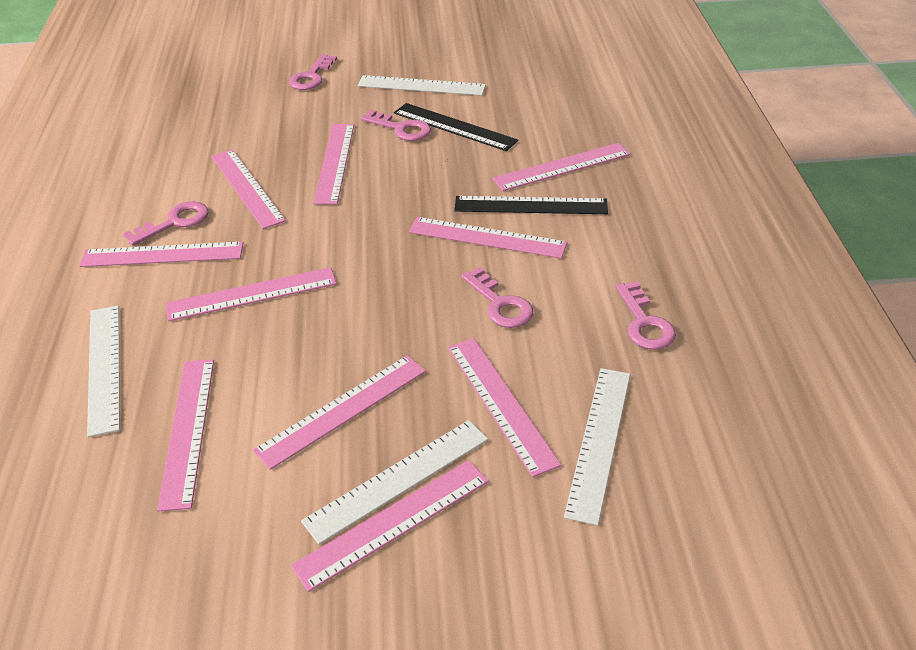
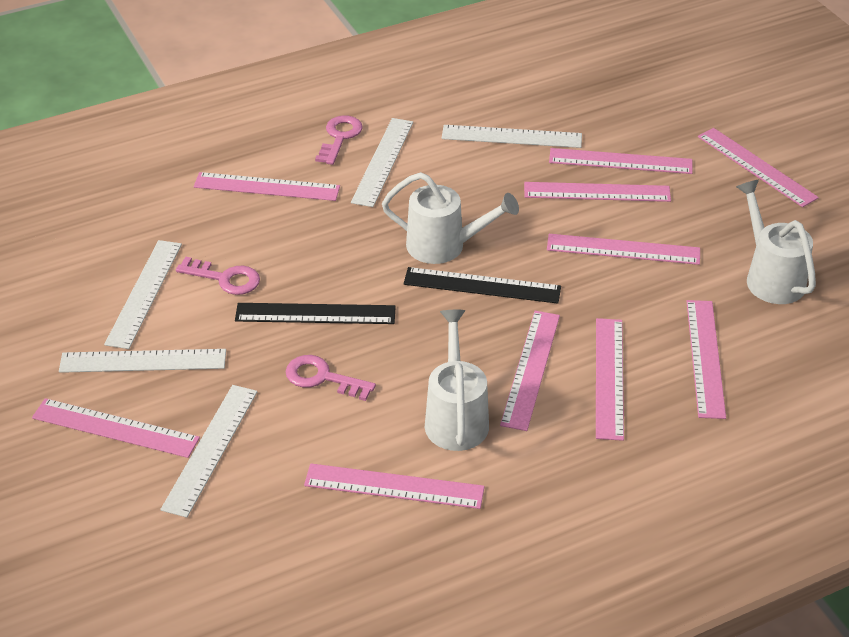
pink key: 5 -> 3
white ruler: 4 -> 5
white watering can: 0 -> 3

